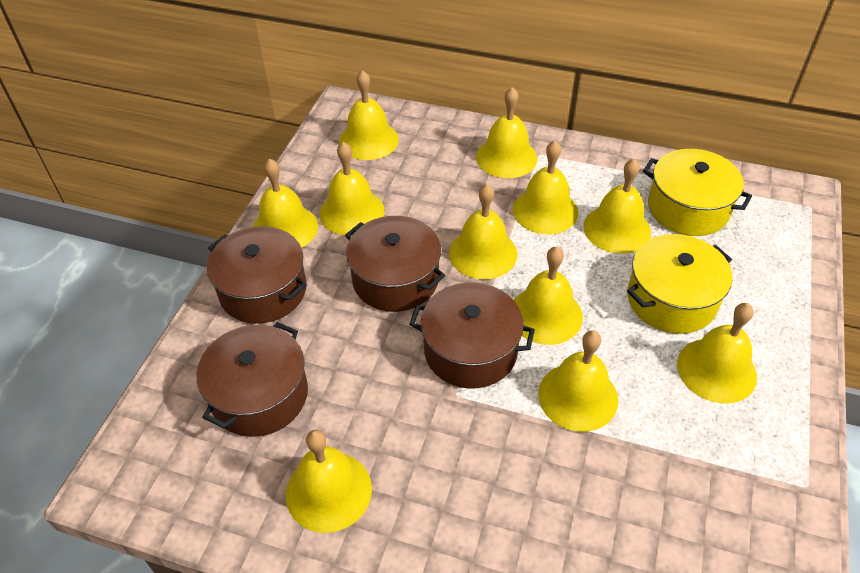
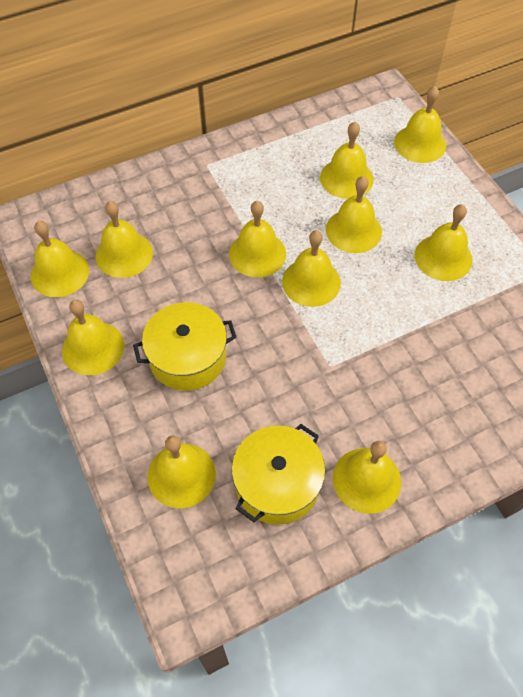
brown pot: 4 -> 0

